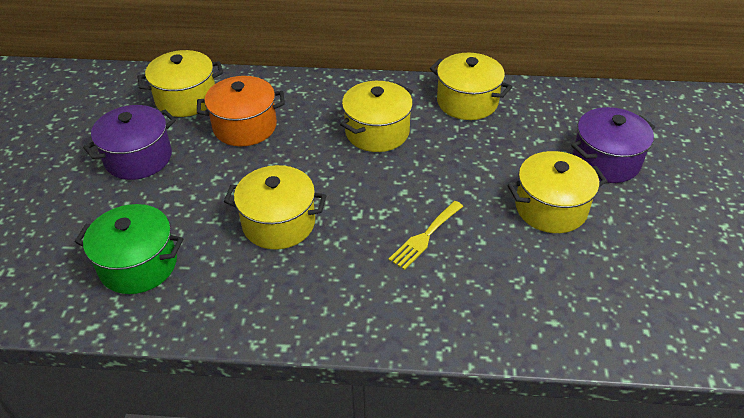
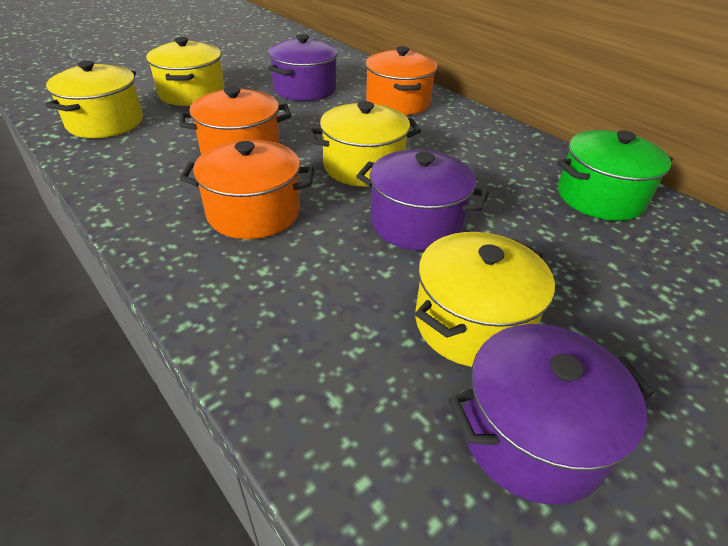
orange pot: 1 -> 3
purple pot: 2 -> 3
yellow fork: 1 -> 0
yellow pot: 5 -> 4

